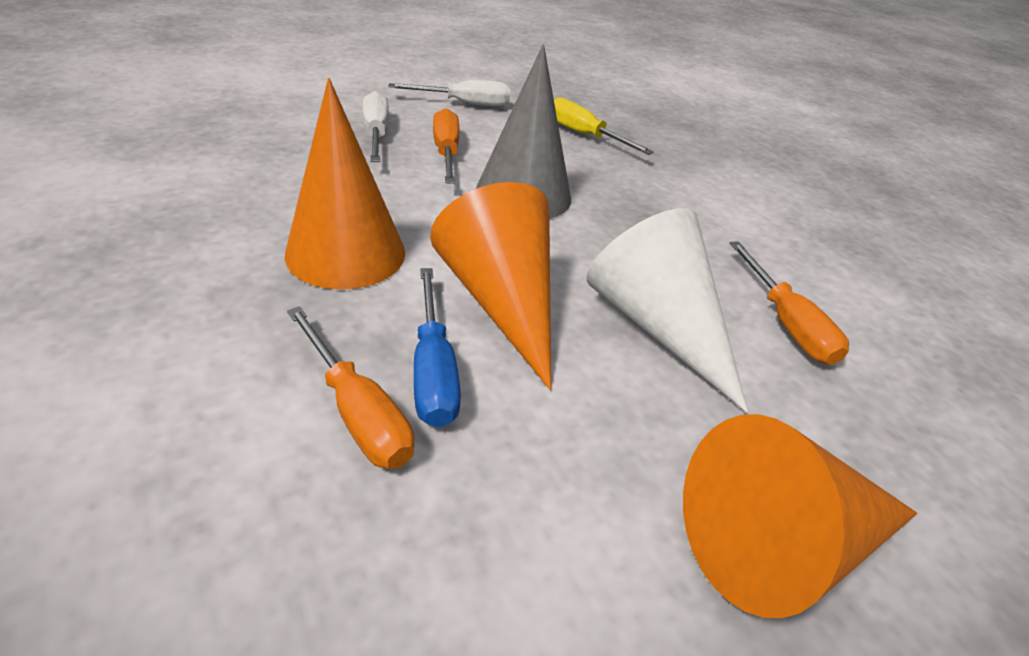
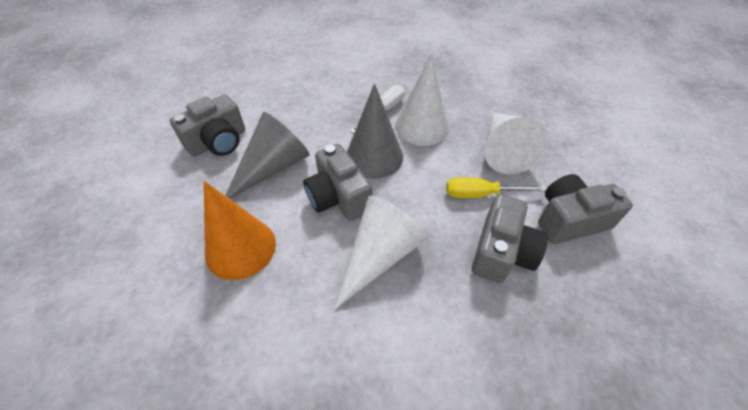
blue screwdriver: 1 -> 0
grey camera: 0 -> 4
grey cone: 1 -> 2
orange cone: 3 -> 1
orange screwdriver: 3 -> 0
white cone: 1 -> 3
white screwdriver: 2 -> 1

